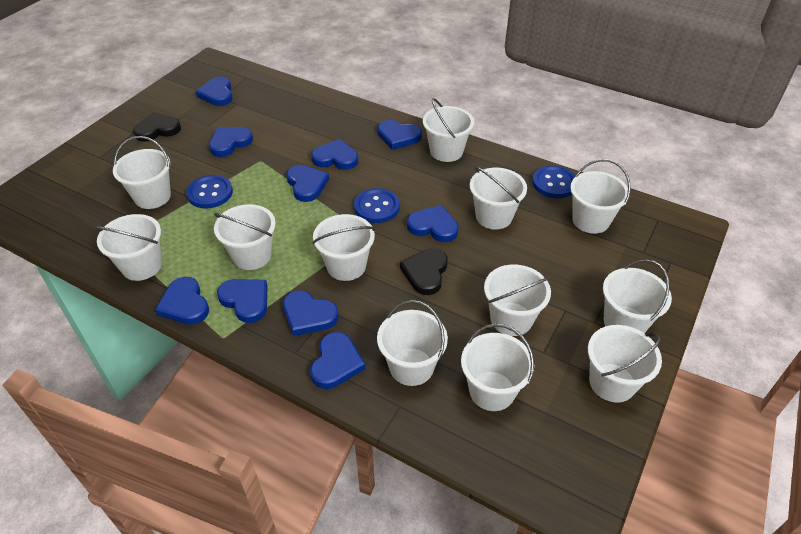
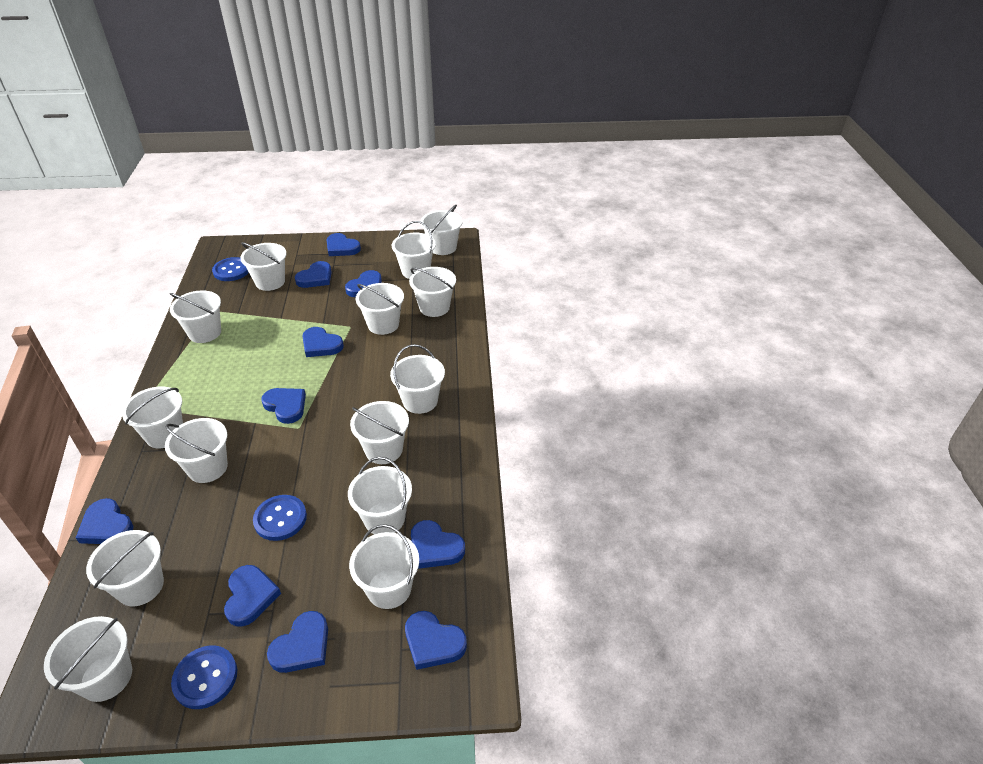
black heart: 2 -> 0
white bucket: 12 -> 14

